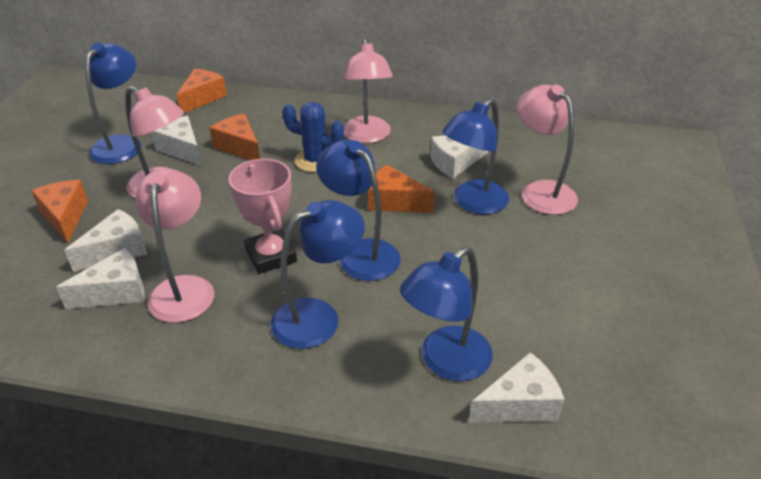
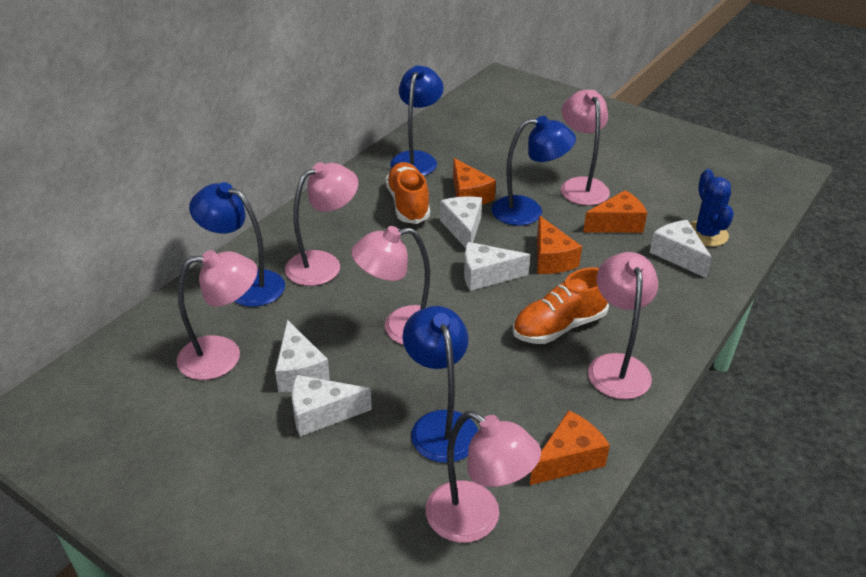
blue lamp: 5 -> 4
orange shoe: 0 -> 2
pink lamp: 4 -> 6
pink trophy: 1 -> 0

